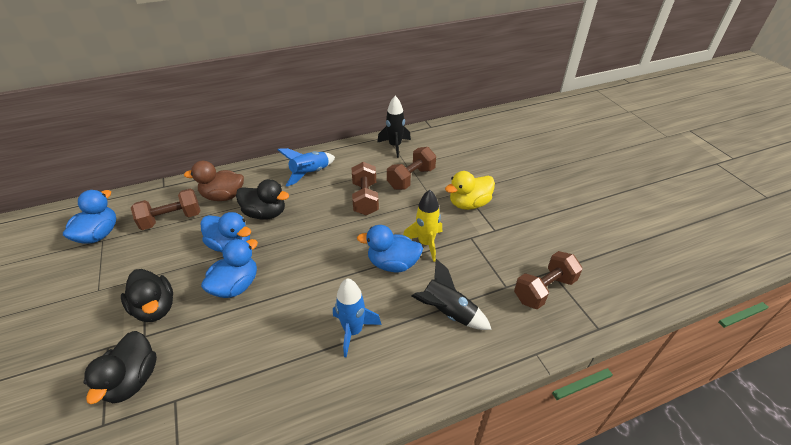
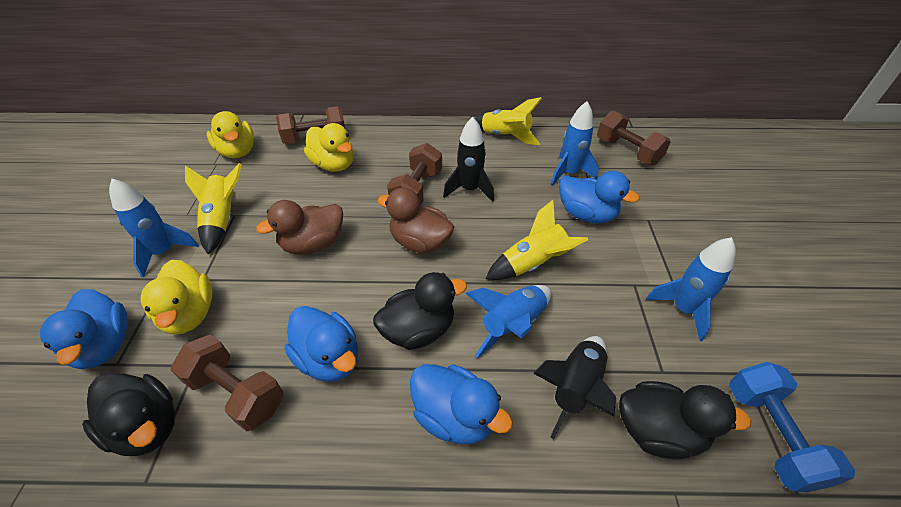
blue dumbbell: 0 -> 1
blue rocket: 2 -> 4
brown duck: 1 -> 2
yellow duck: 1 -> 3
yellow rocket: 1 -> 3

